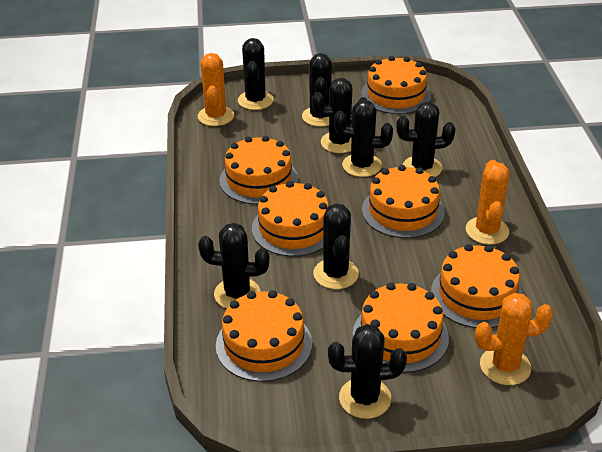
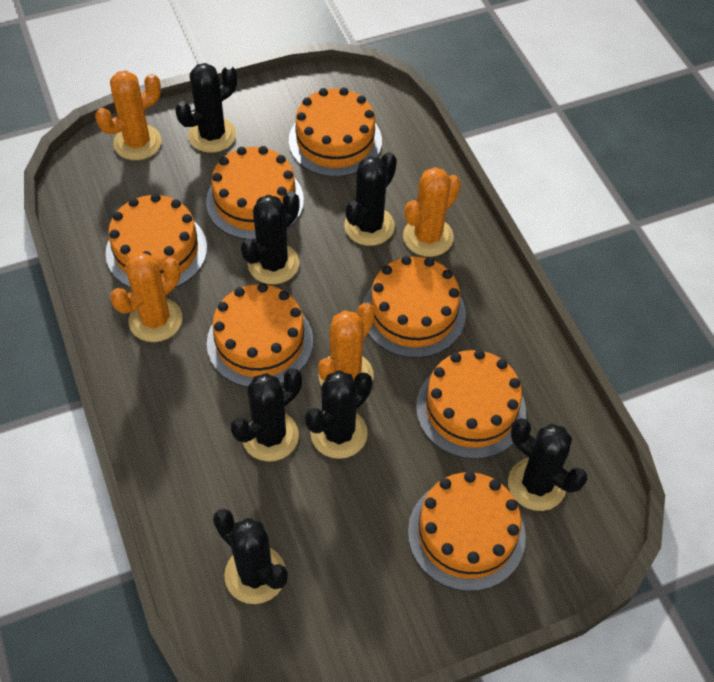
black cactus: 8 -> 7
orange cactus: 3 -> 4

